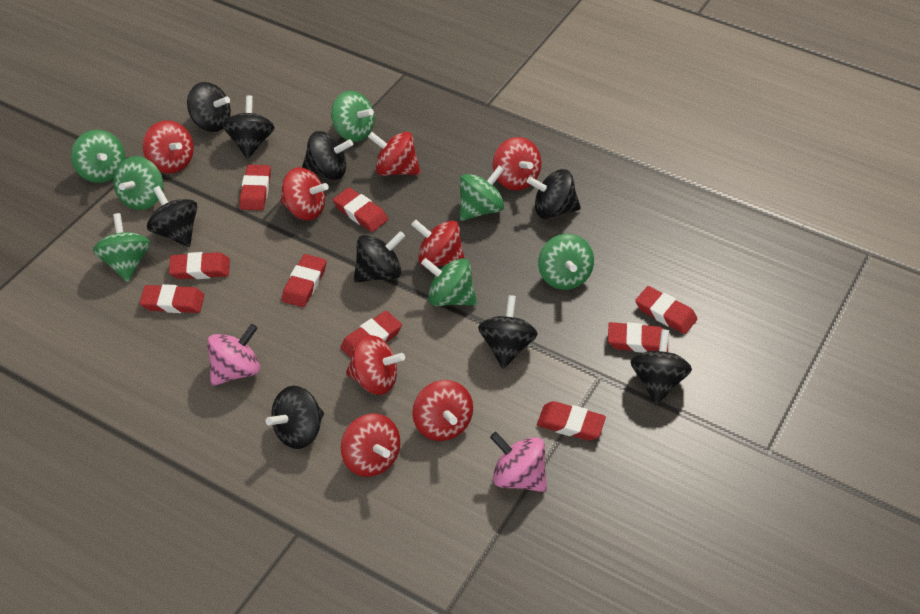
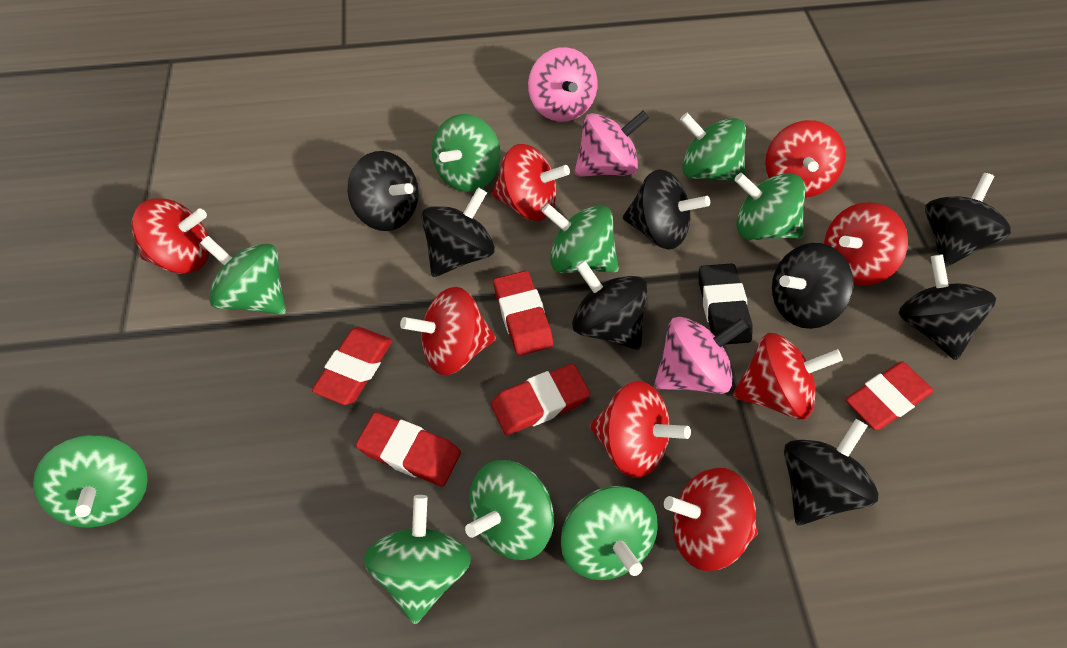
black eraser: 0 -> 1
black spinning top: 9 -> 8
green spinning top: 7 -> 9
pink spinning top: 2 -> 3
red eraser: 9 -> 5

